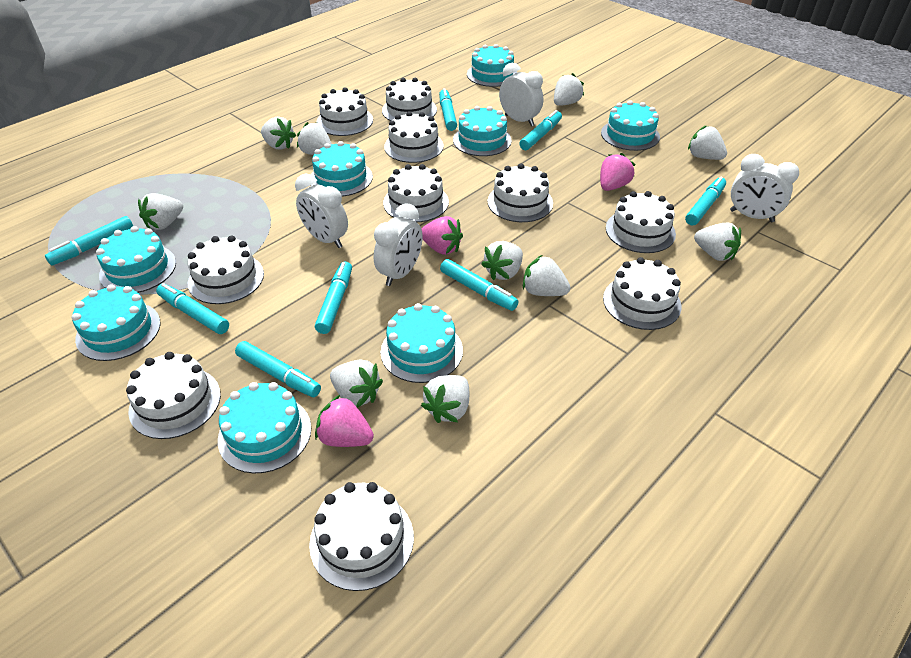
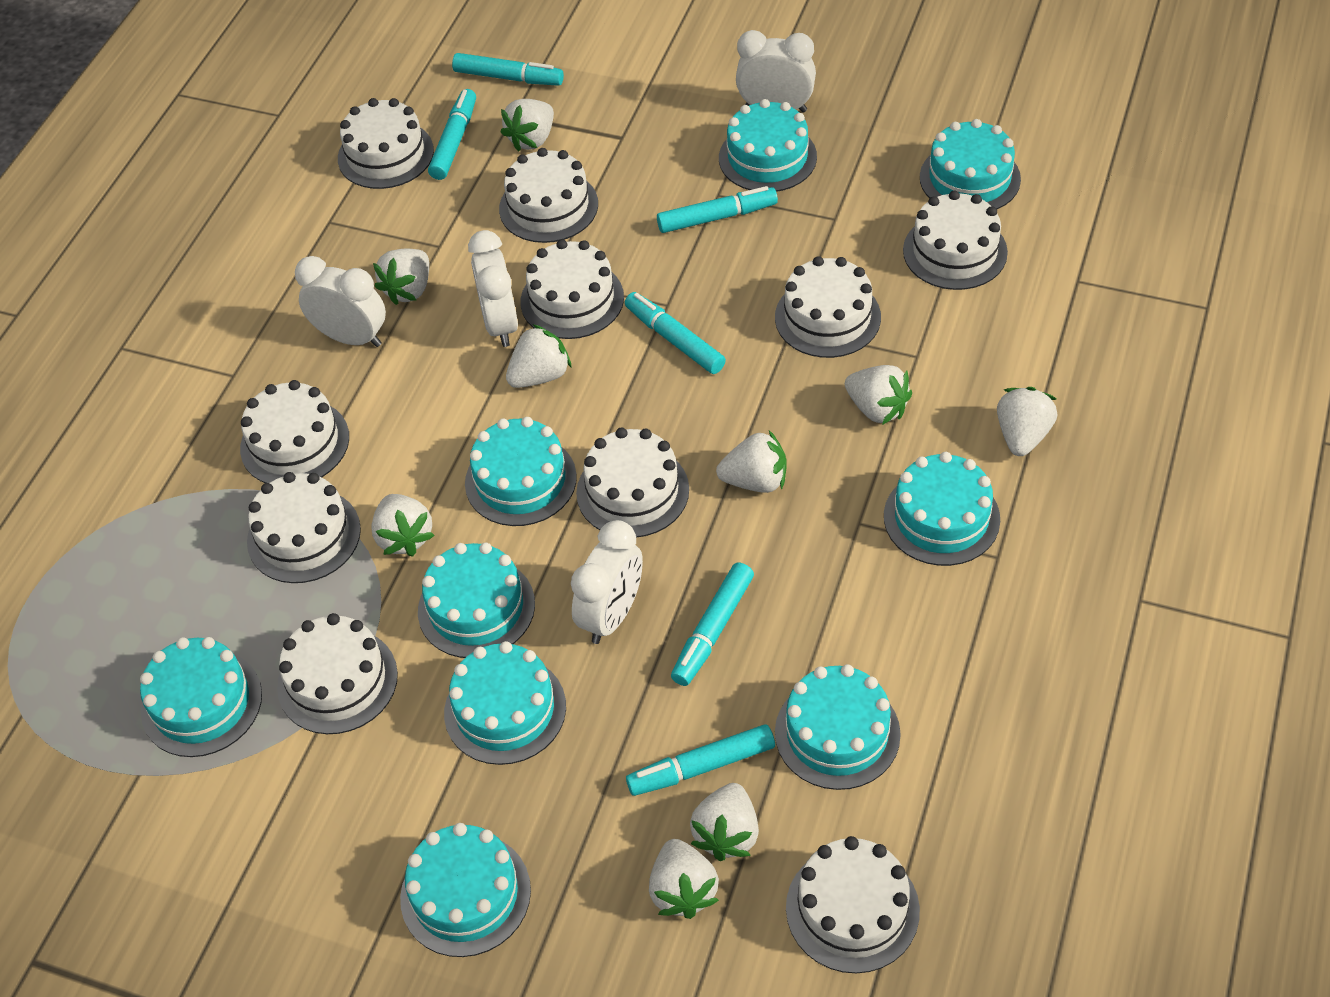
pink strawberry: 3 -> 0
turquoise cake: 8 -> 9
turquoise marker: 8 -> 6
white strawberry: 10 -> 9

